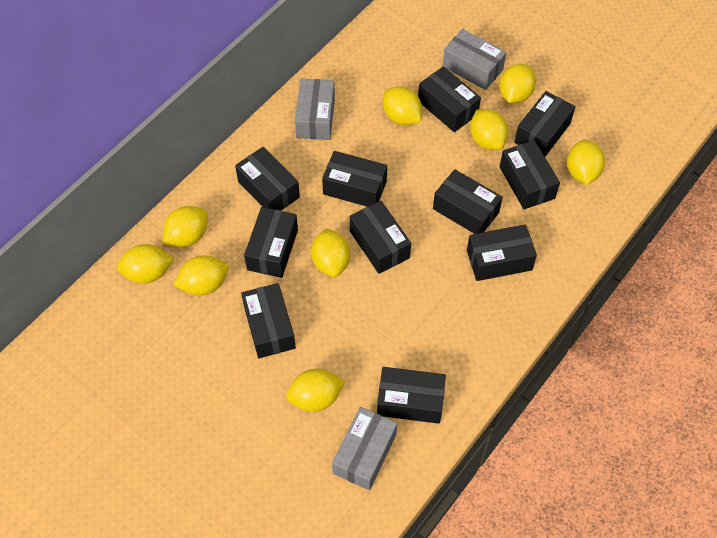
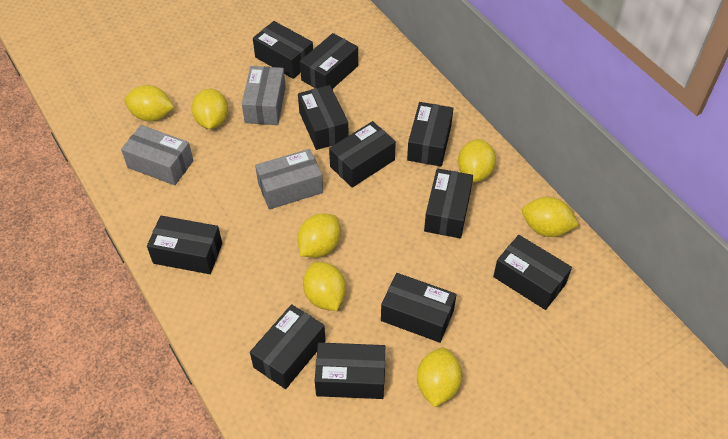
yellow lemon: 9 -> 7

